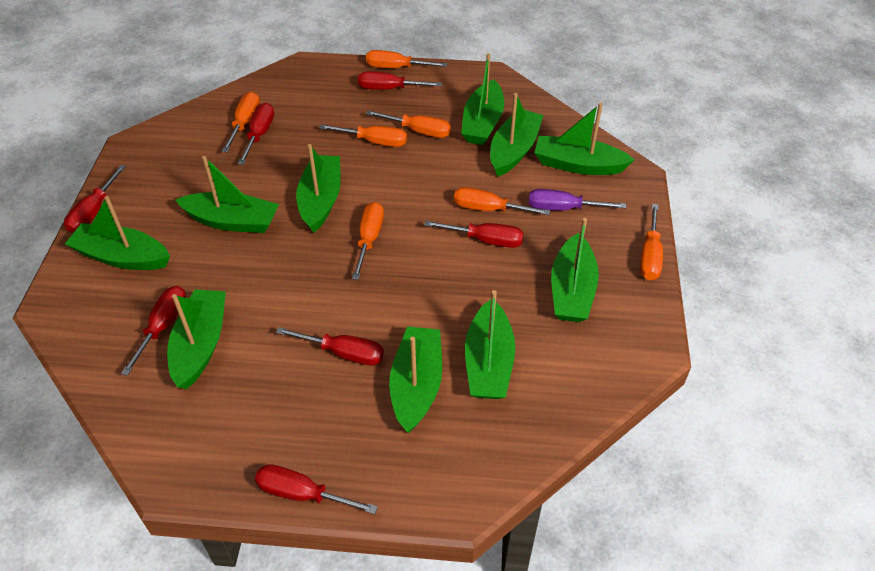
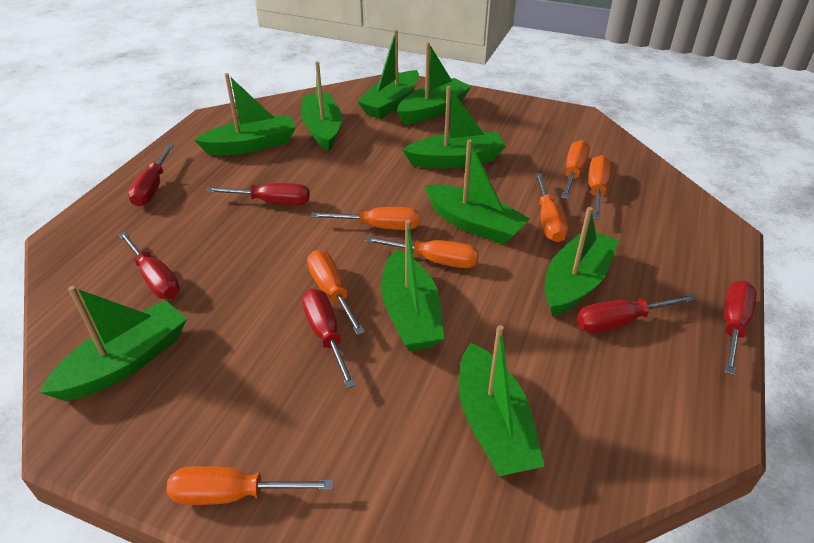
purple screwdriver: 1 -> 0
red screwdriver: 7 -> 6

